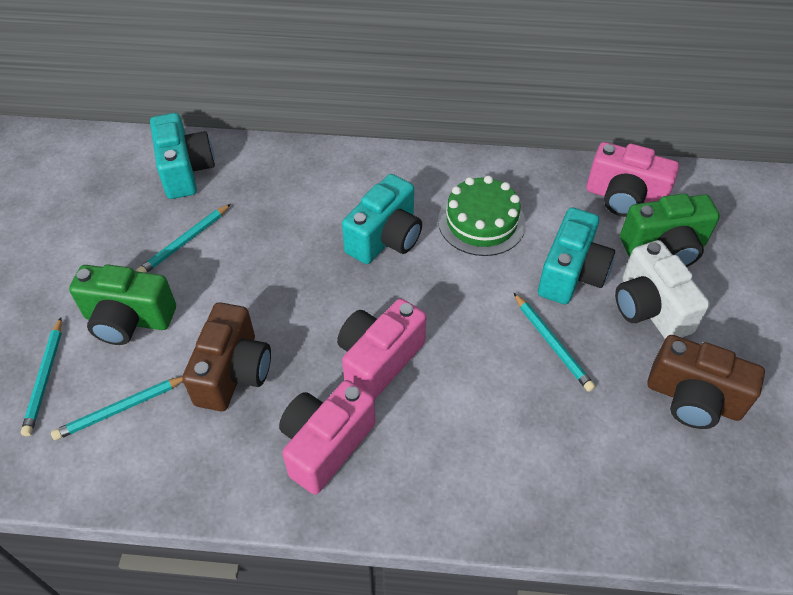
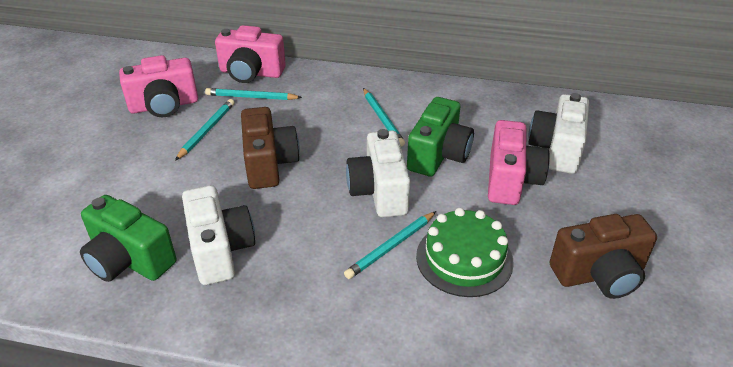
turquoise camera: 3 -> 0
white camera: 1 -> 3

